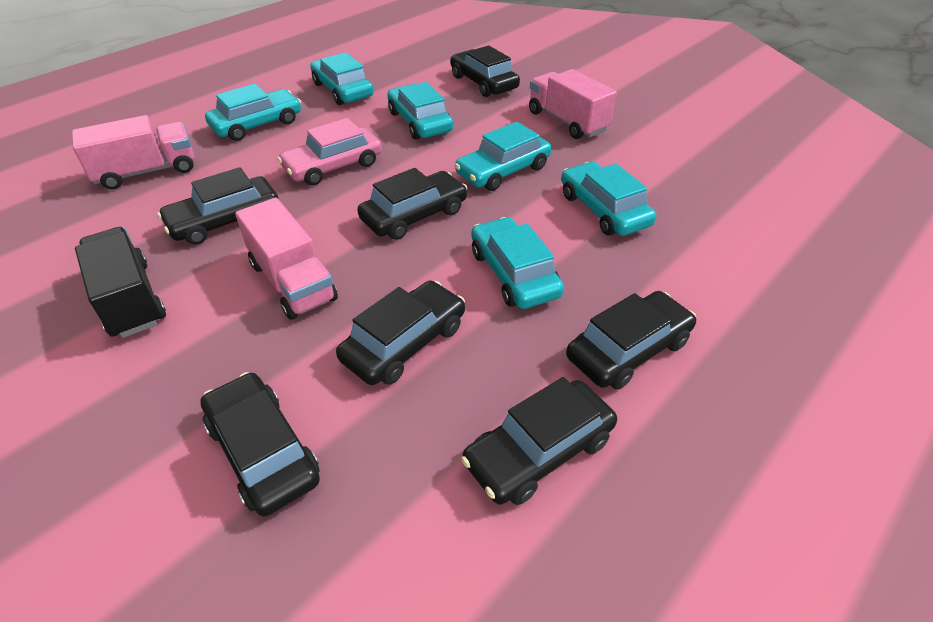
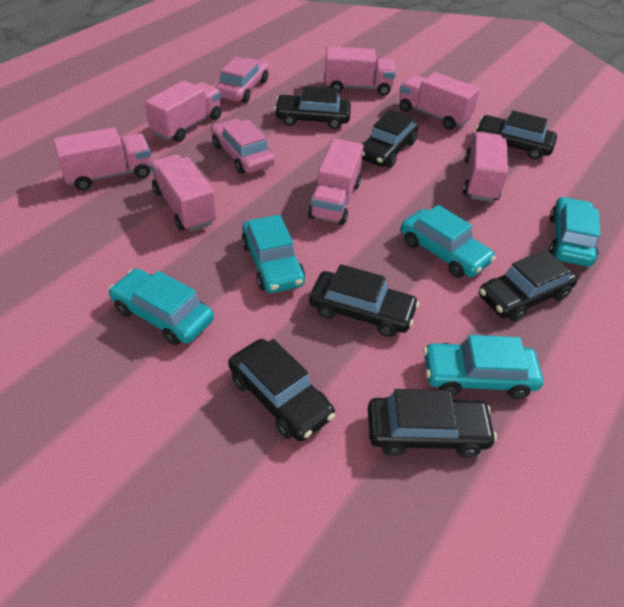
black truck: 1 -> 0
pink car: 1 -> 2
pink truck: 3 -> 7
turquoise car: 6 -> 5

